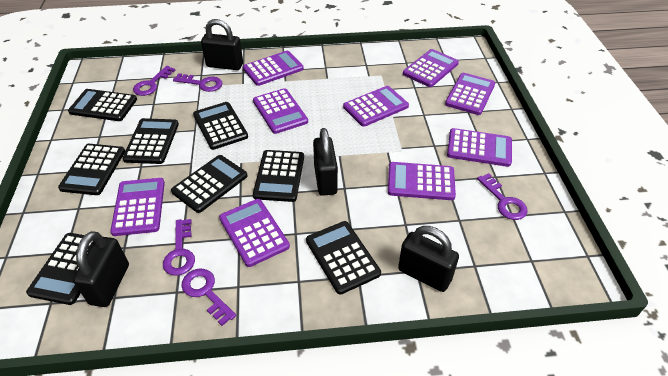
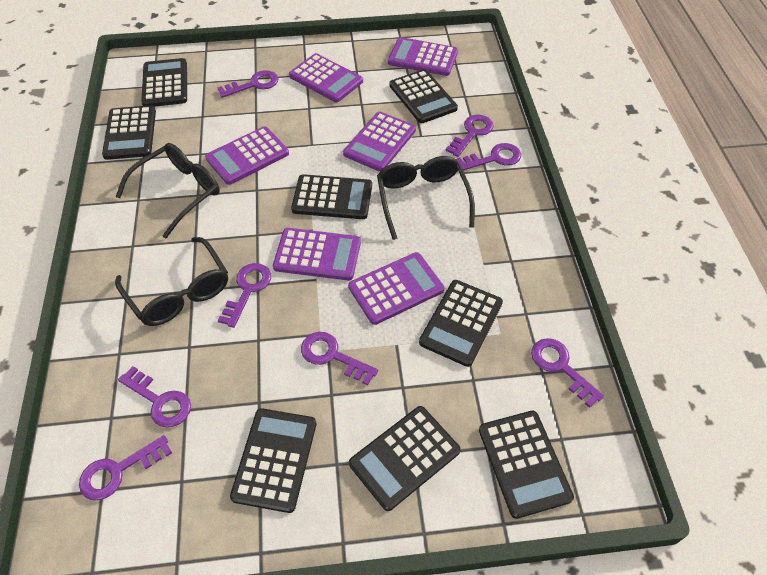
black glasses: 0 -> 3
black padlock: 4 -> 0
purple calculator: 9 -> 6
purple key: 5 -> 8

